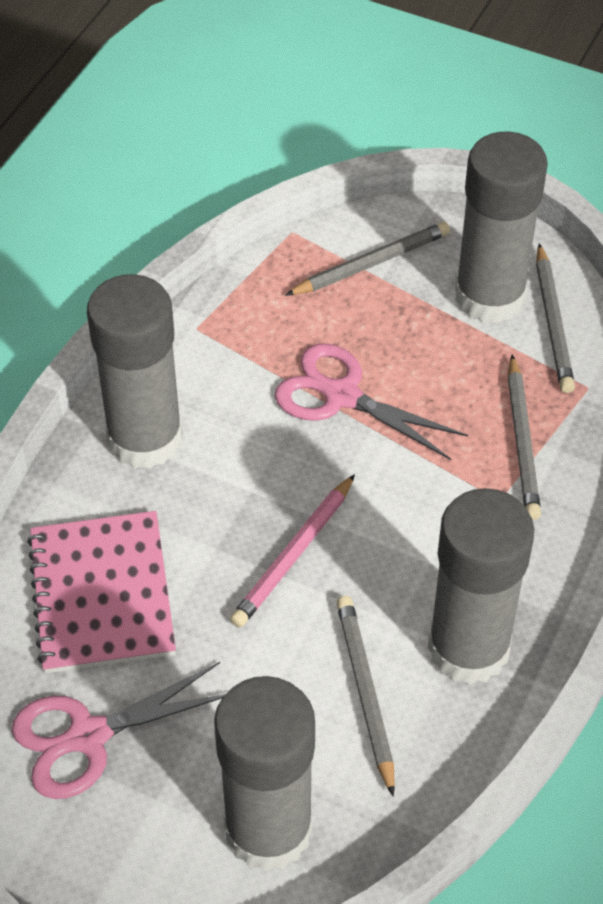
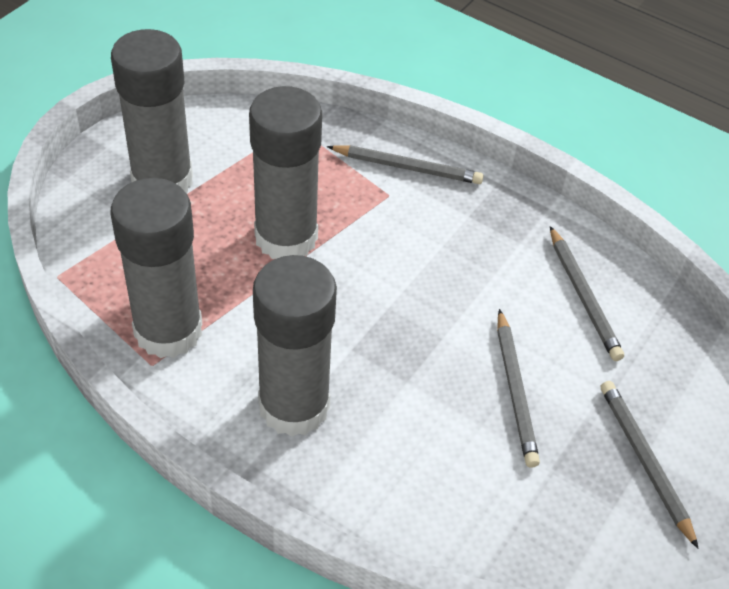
pink notebook: 1 -> 0
pink pencil: 1 -> 0
pink scissors: 2 -> 0

